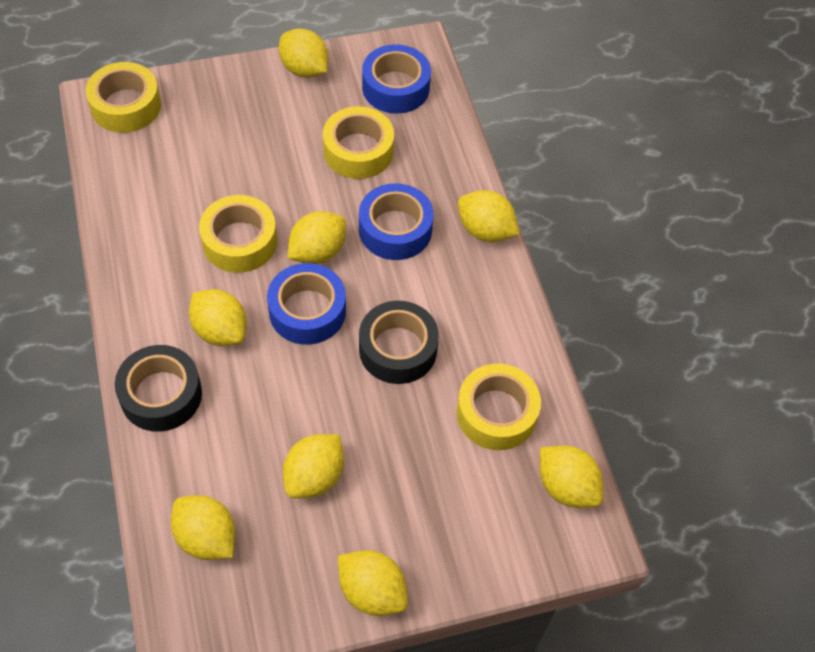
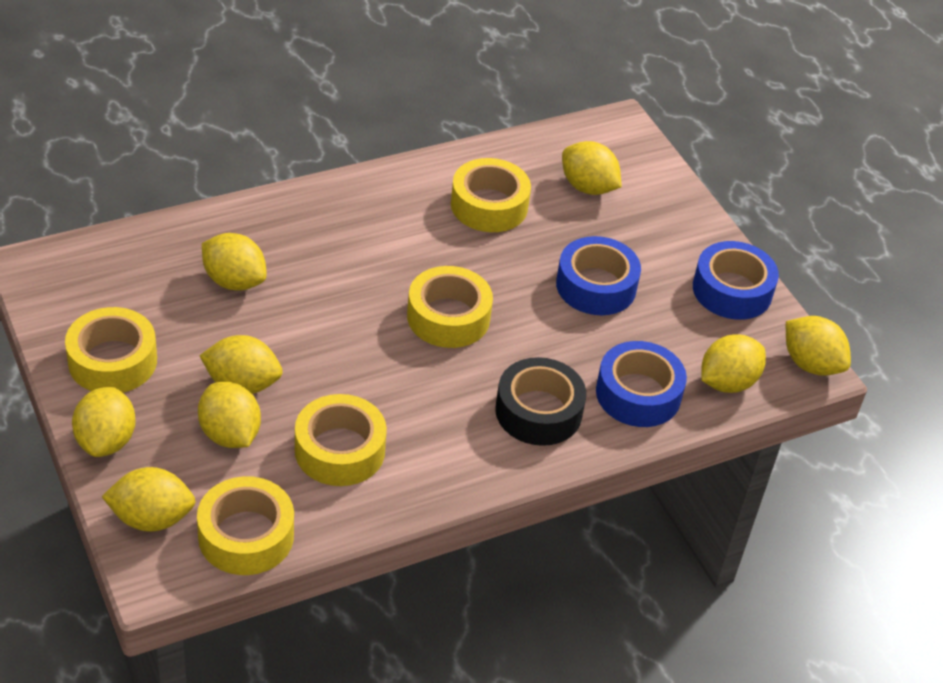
black tape: 2 -> 1
yellow tape: 4 -> 5

